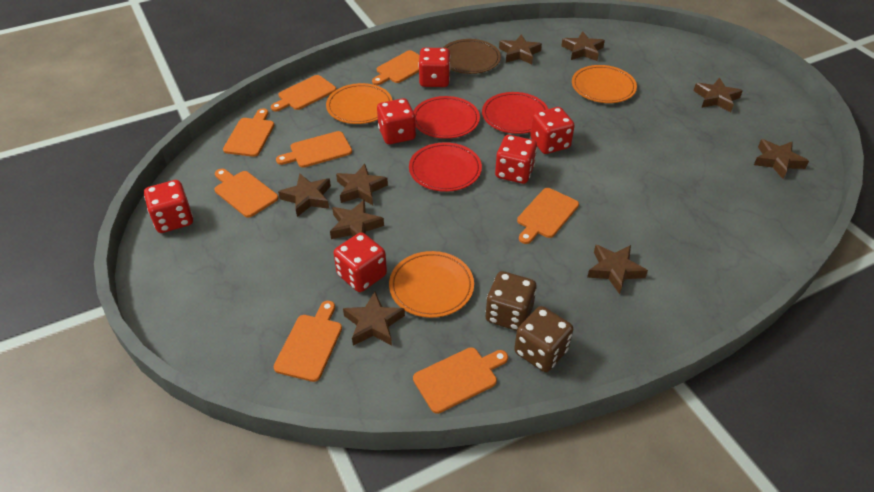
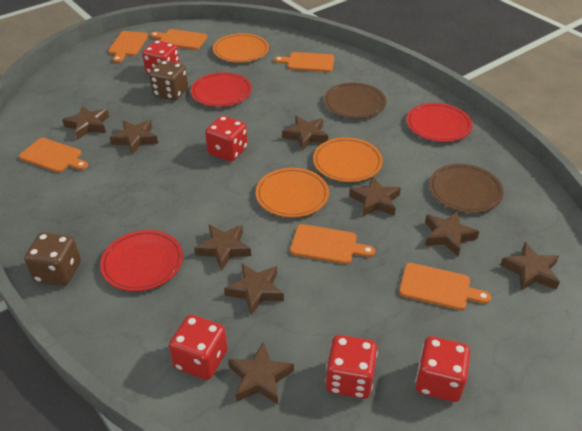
brown plate: 1 -> 2
orange cutting board: 8 -> 6
red dice: 6 -> 5

